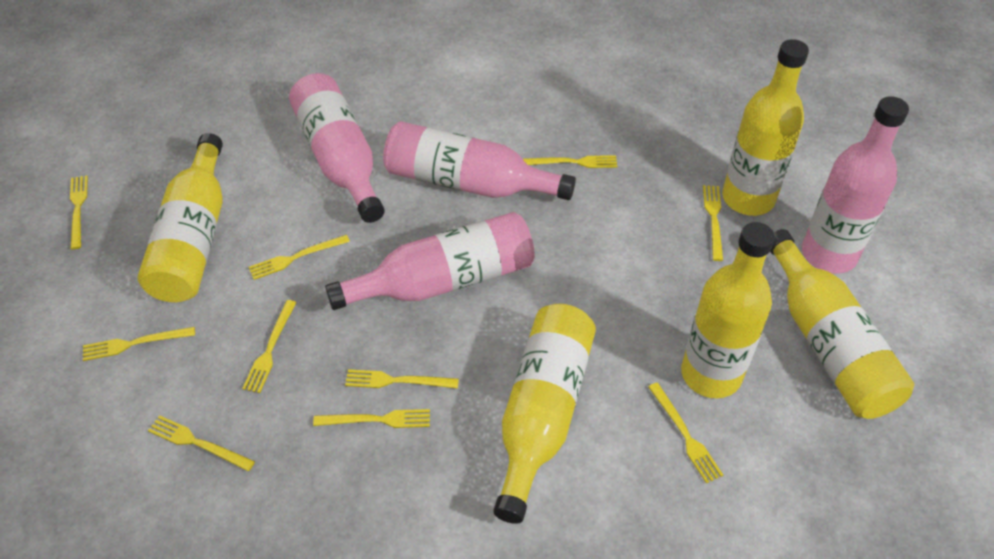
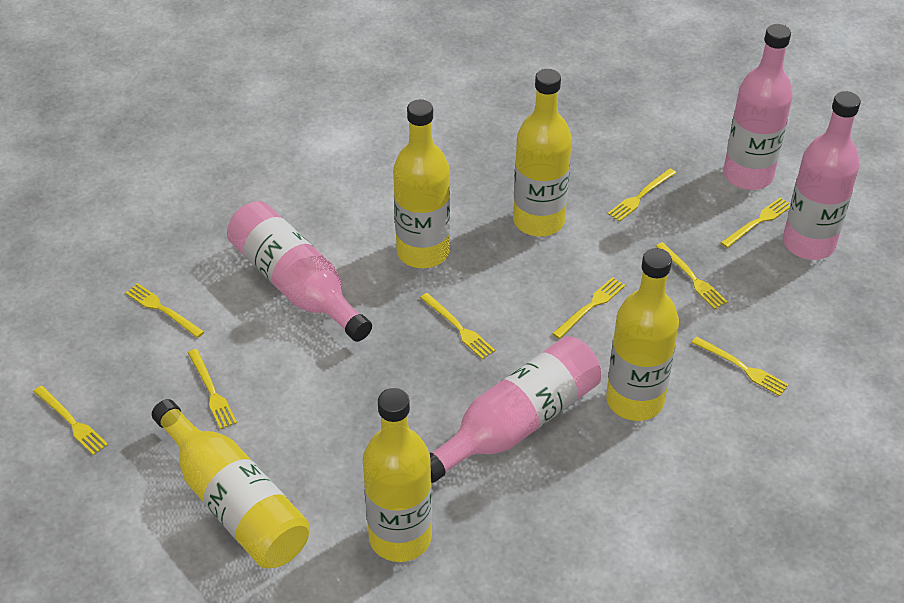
yellow fork: 10 -> 9

